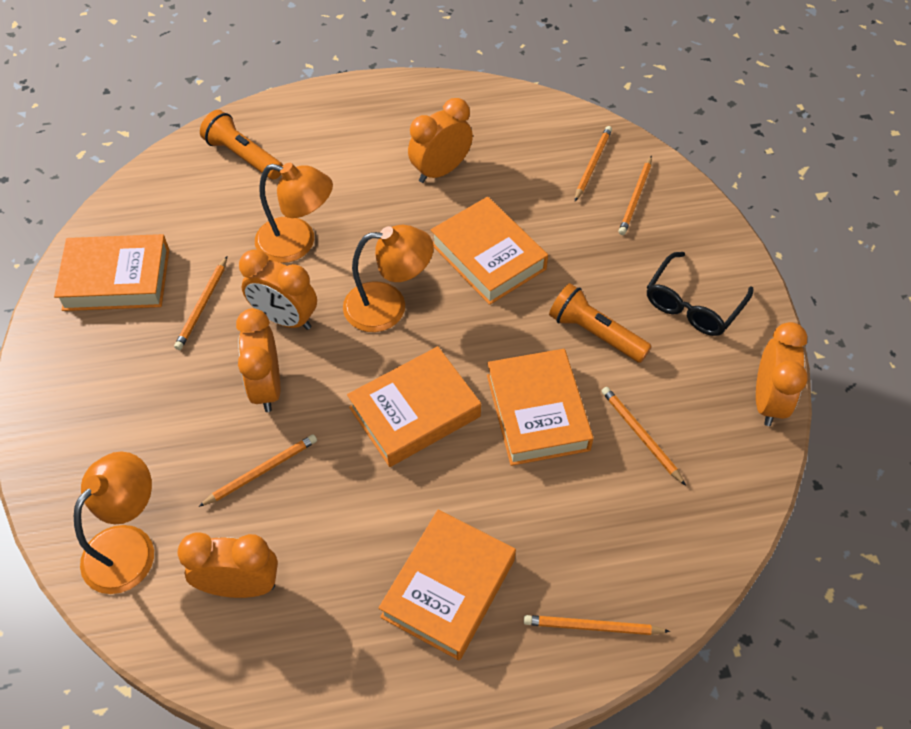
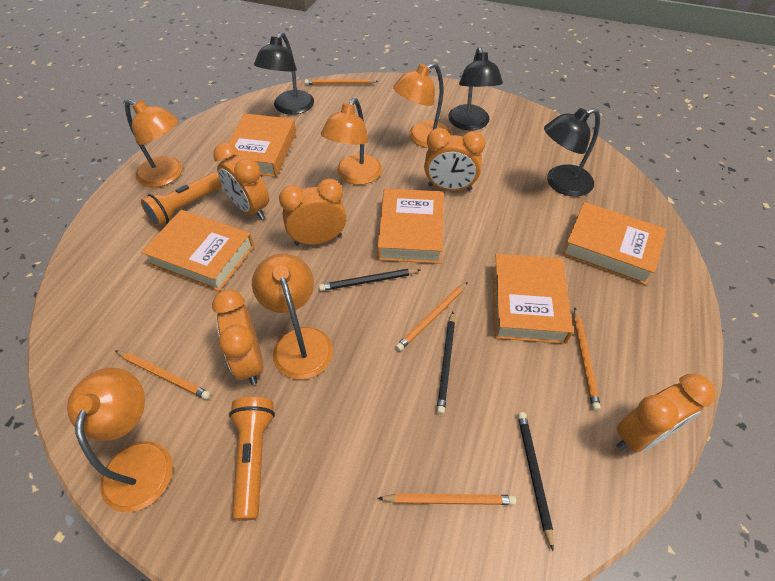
black glasses: 1 -> 0
black lamp: 0 -> 3
black pencil: 0 -> 3
orange lamp: 3 -> 5
orange pencil: 6 -> 5

